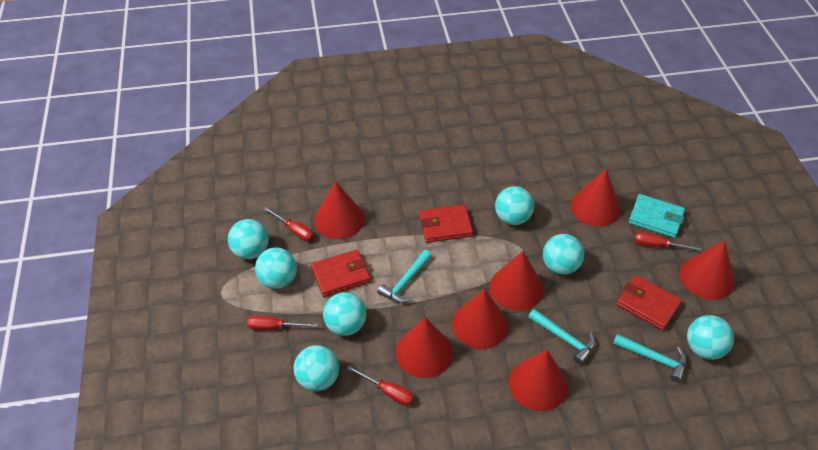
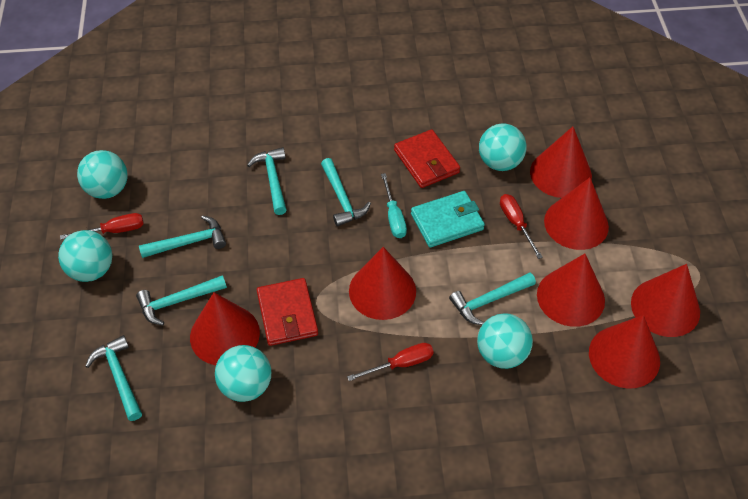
red screwdriver: 4 -> 3
red wallet: 3 -> 2
turquoise ball: 7 -> 5
turquoise hammer: 3 -> 6
turquoise screwdriver: 0 -> 1

